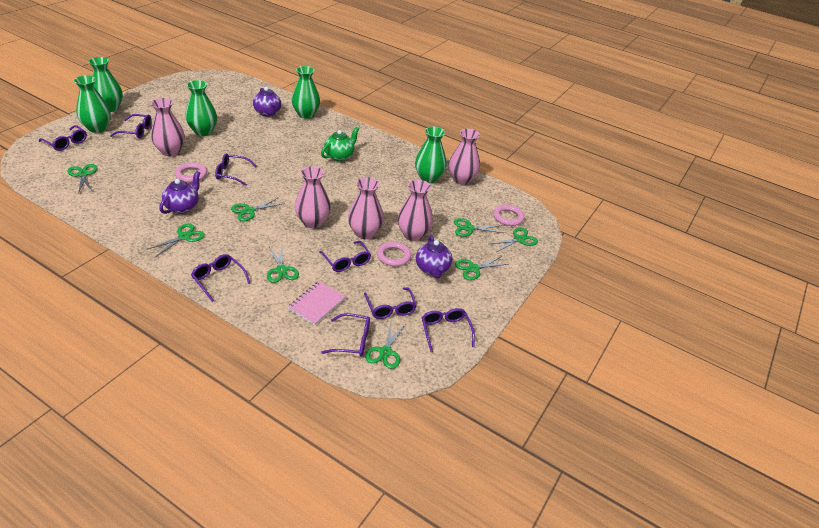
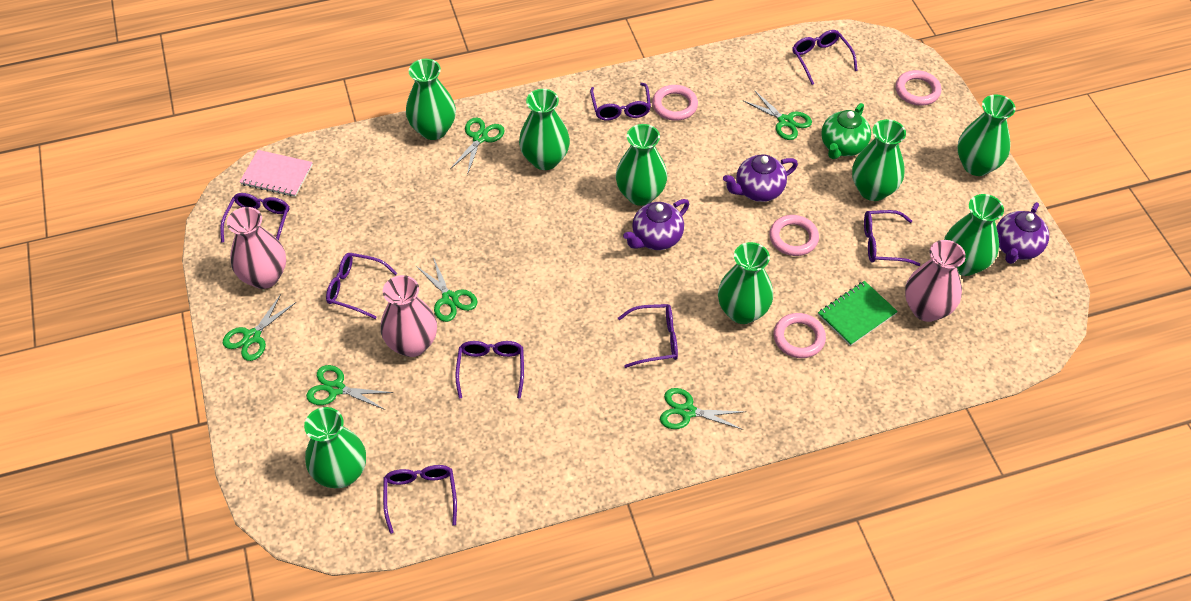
green notebook: 0 -> 1
green scissors: 8 -> 6
green vase: 5 -> 8
pink ring: 3 -> 4
pink vase: 5 -> 3

